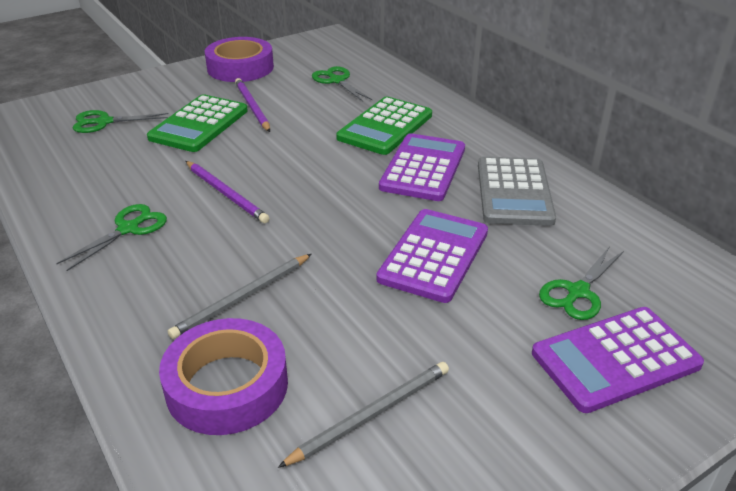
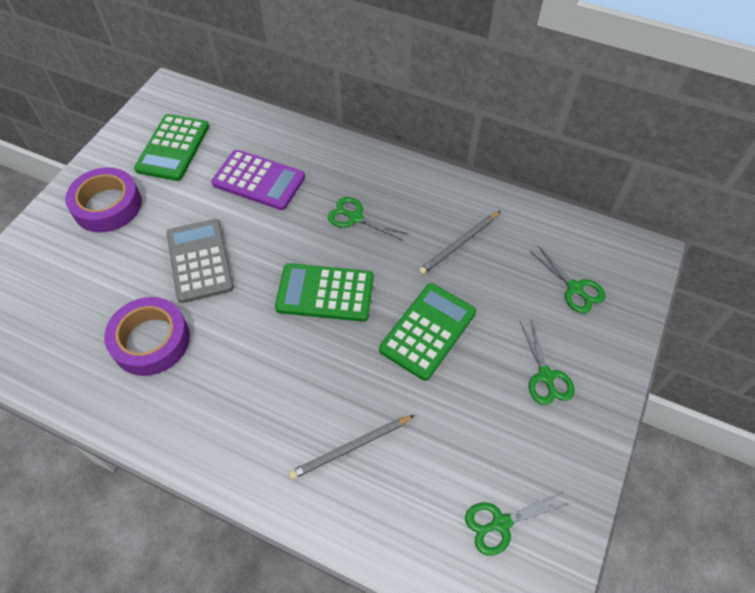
green calculator: 2 -> 3
purple calculator: 3 -> 1
purple pencil: 2 -> 0

